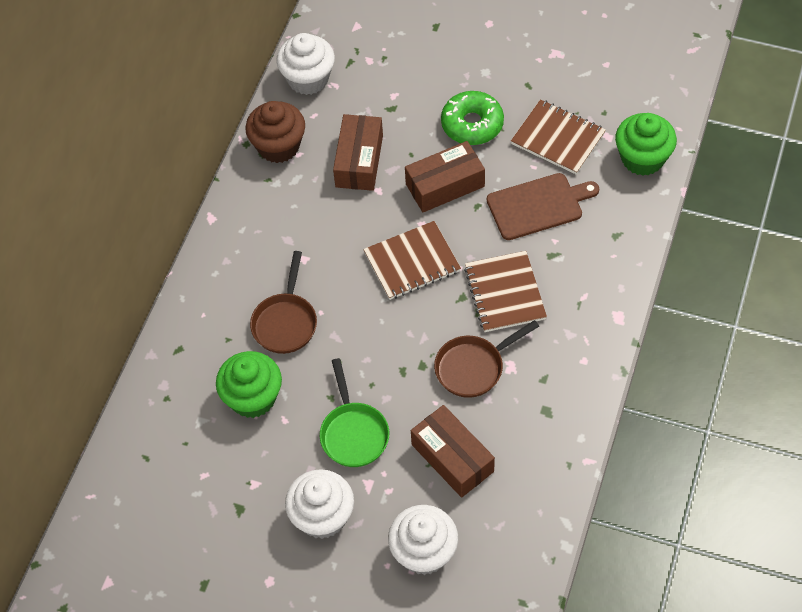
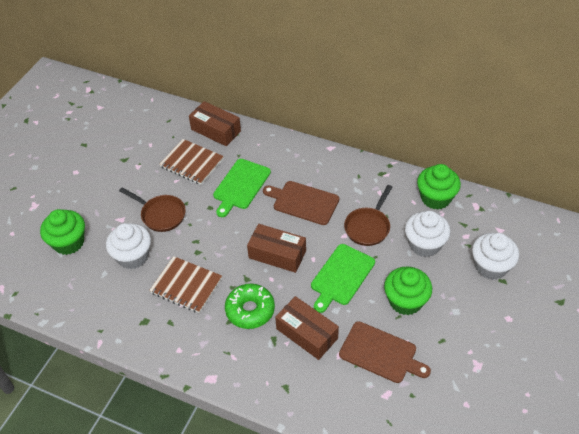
brown cupcake: 1 -> 0
brown cutting board: 1 -> 2
brown notebook: 3 -> 2
green cupcake: 2 -> 3
green cutting board: 0 -> 2
green pan: 1 -> 0

